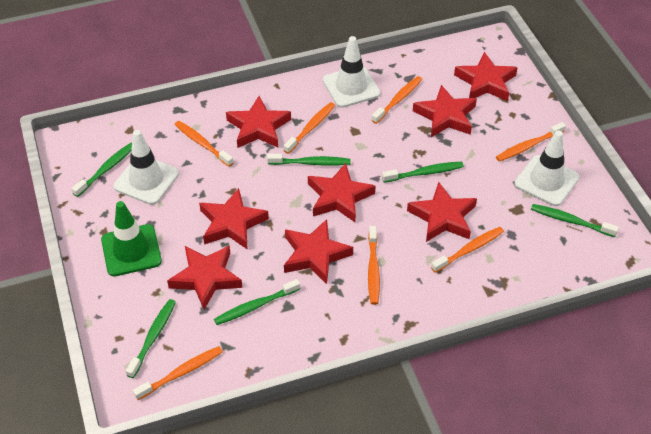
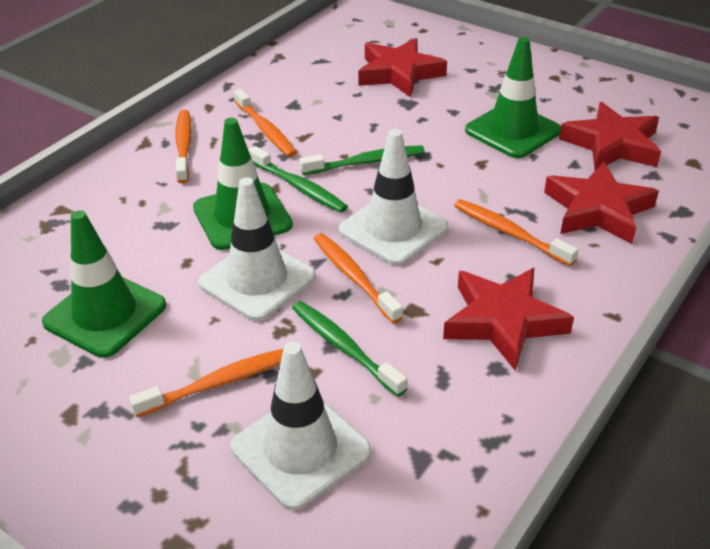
green toothbrush: 6 -> 3
green traffic cone: 1 -> 3
orange toothbrush: 7 -> 5
red star: 8 -> 4

